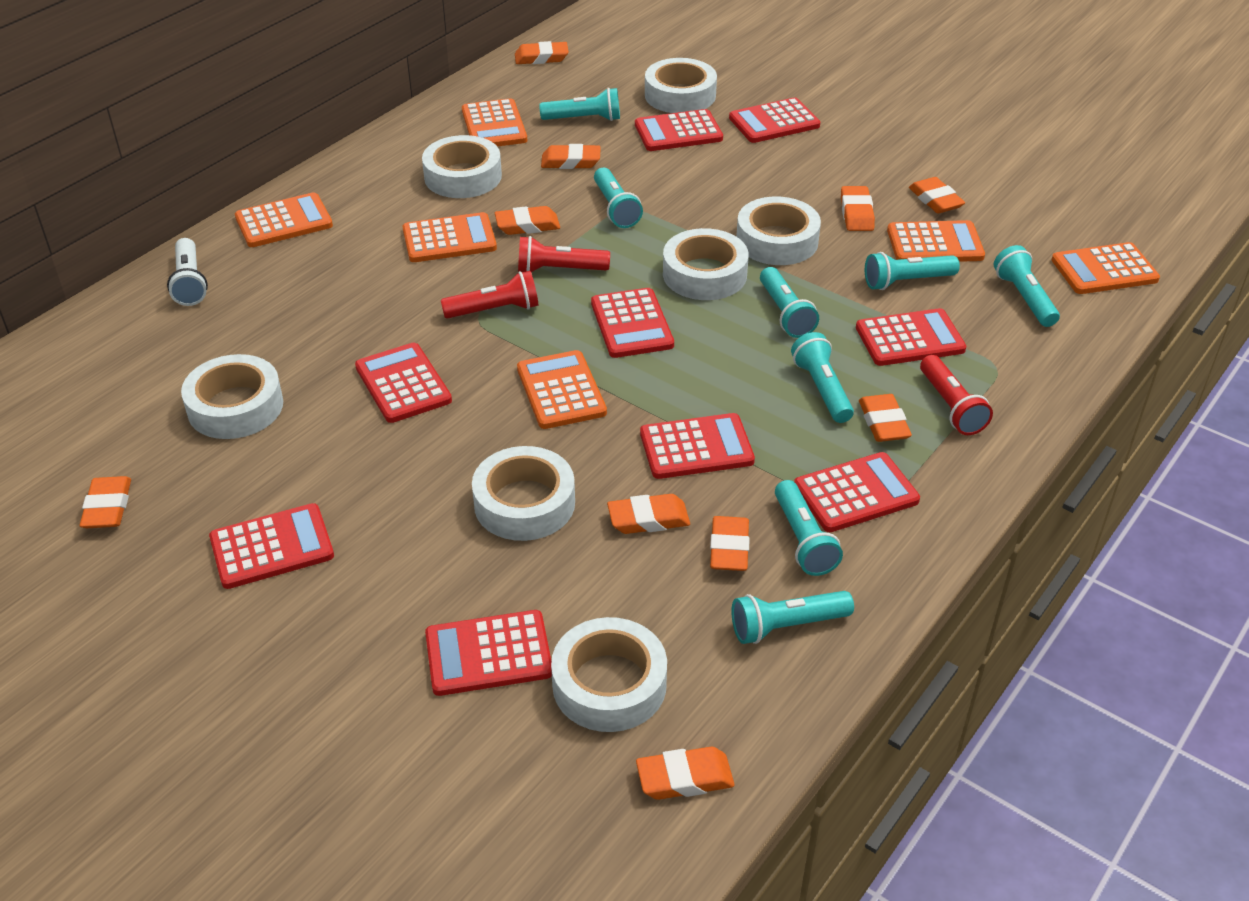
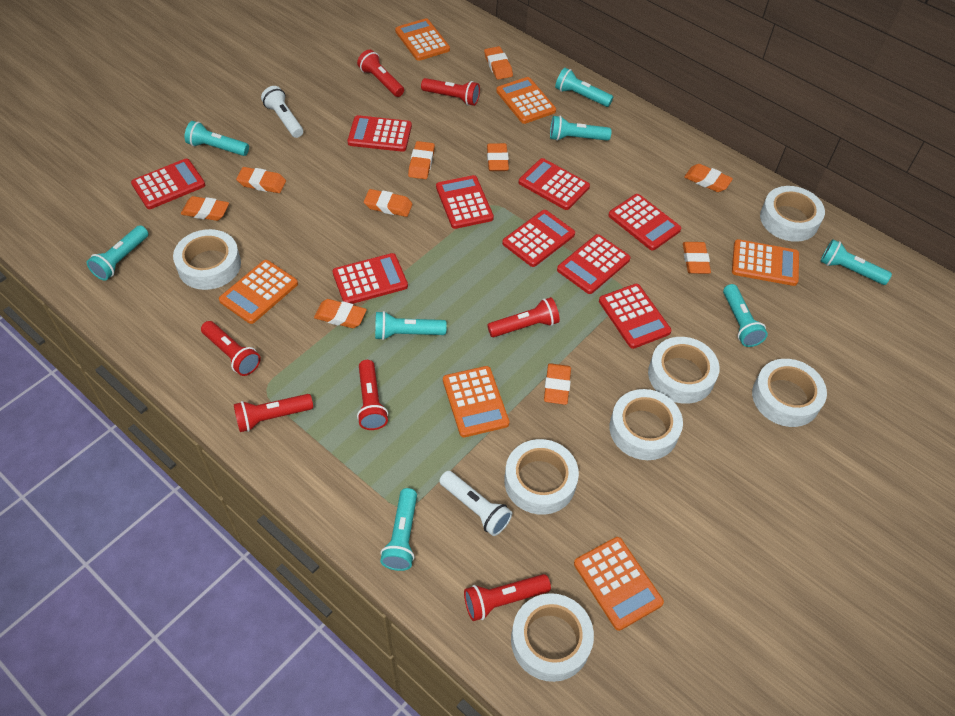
red flashlight: 3 -> 7
white flashlight: 1 -> 2

